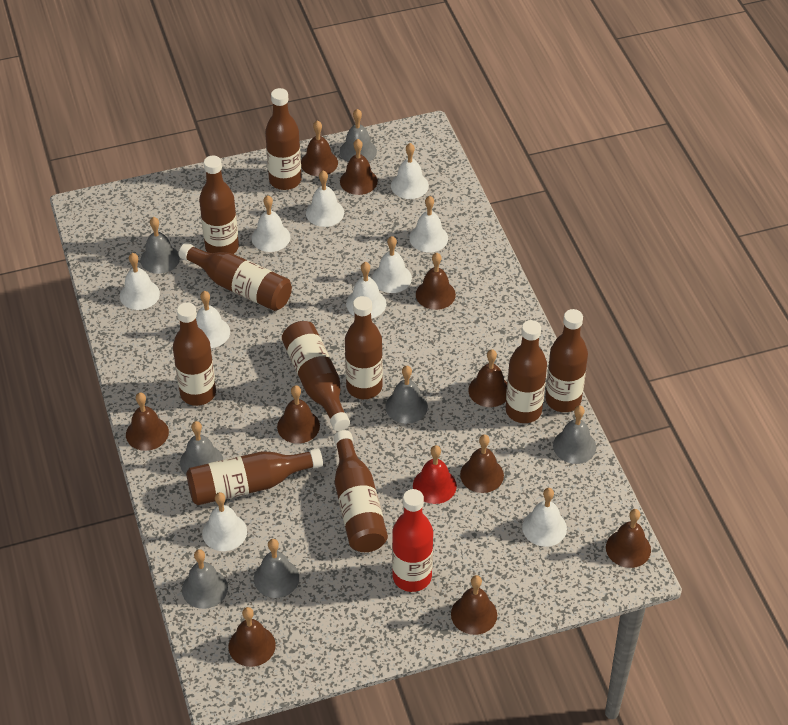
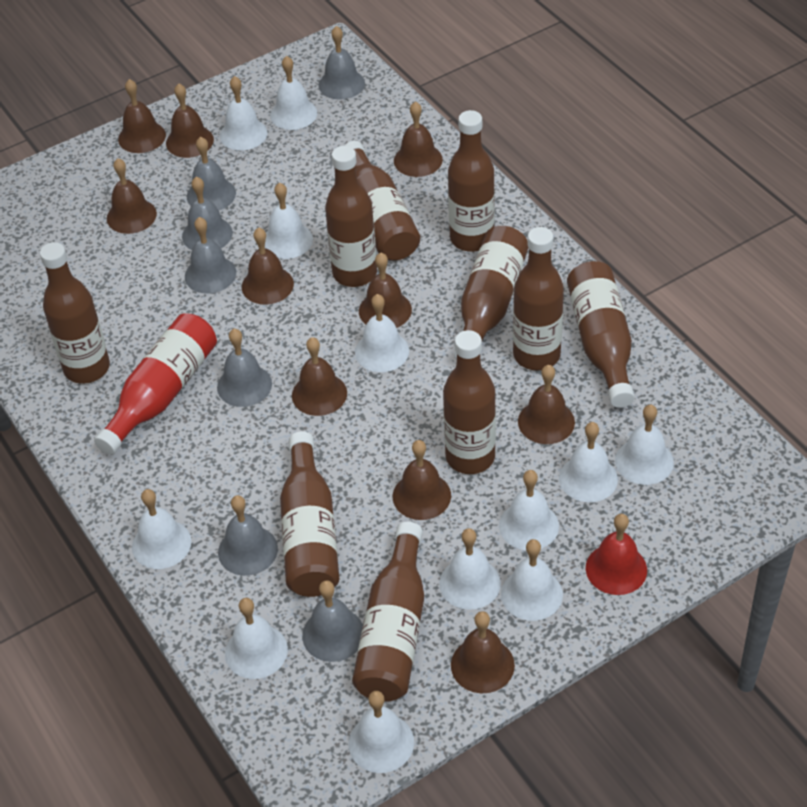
white bell: 10 -> 12

